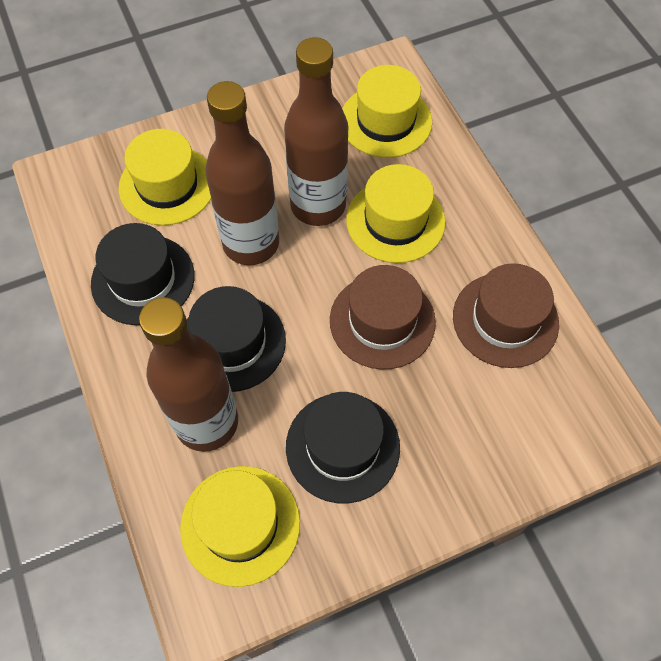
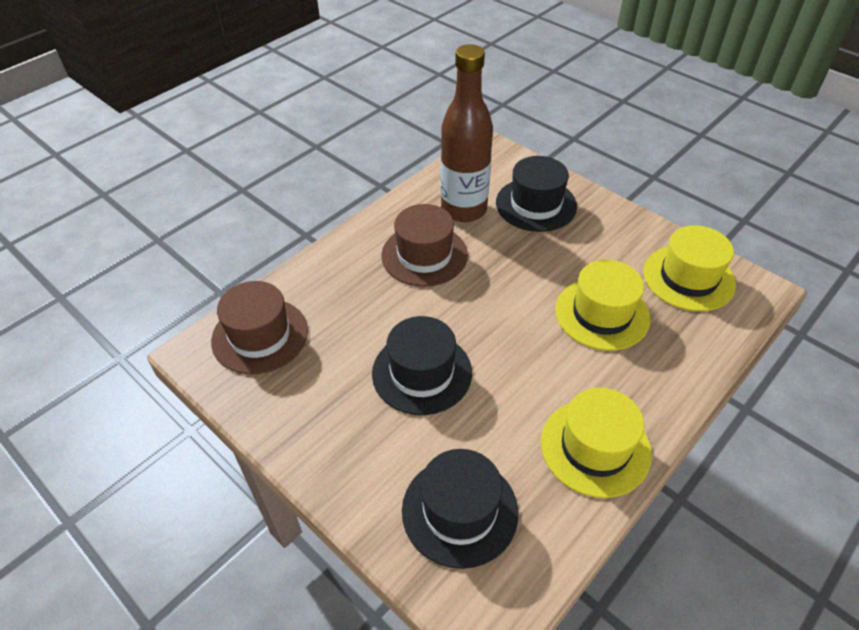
brown bottle: 3 -> 1
yellow hat: 4 -> 3

